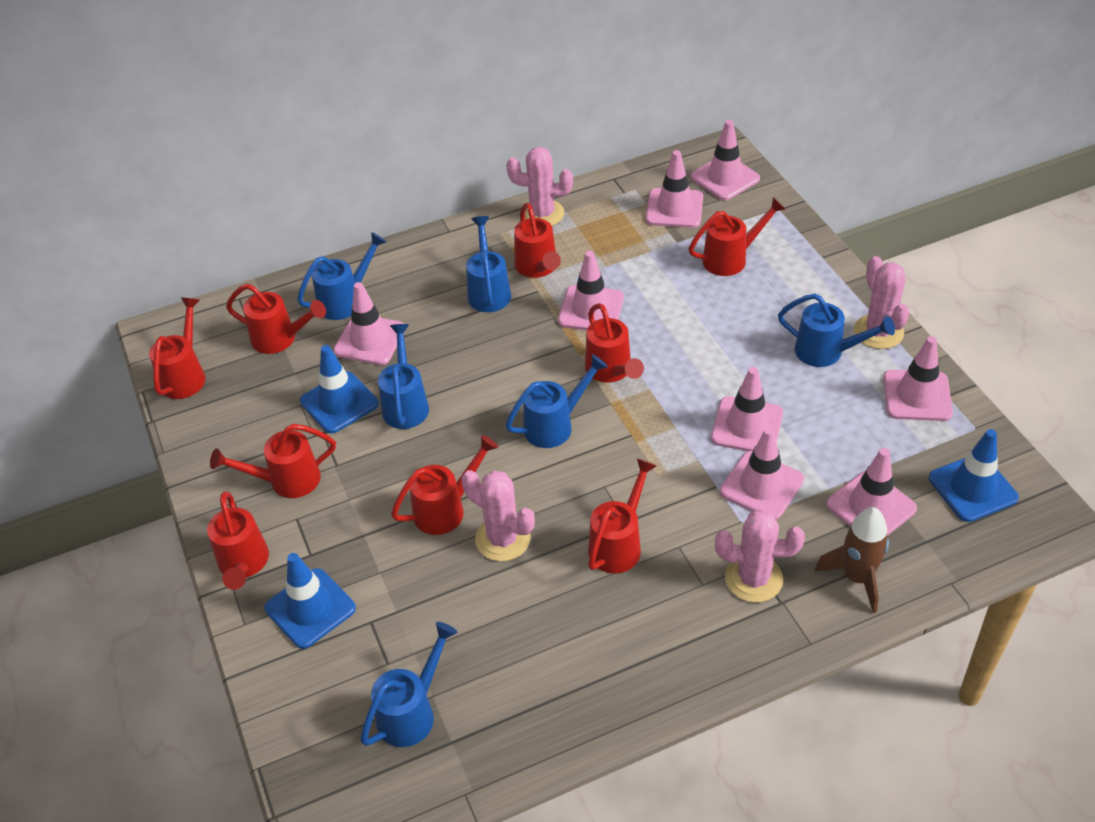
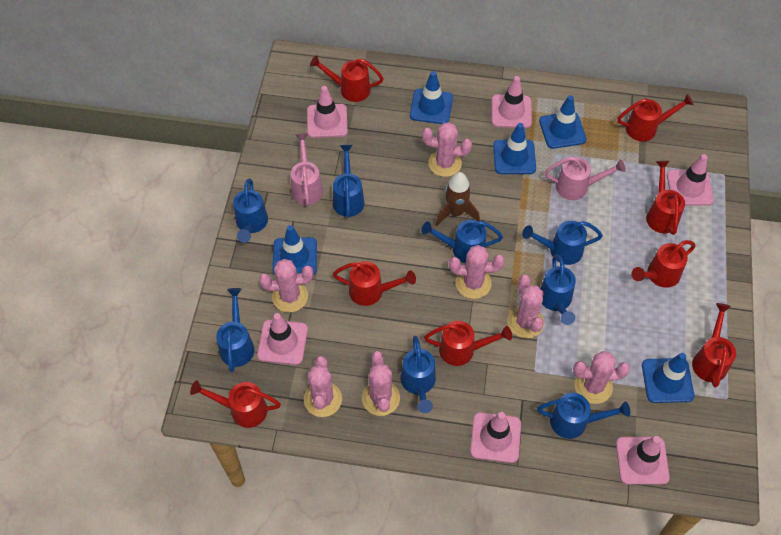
blue traffic cone: 3 -> 5
blue watering can: 6 -> 8
pink cactus: 4 -> 7
pink traffic cone: 8 -> 6
pink watering can: 0 -> 2
red watering can: 9 -> 8

